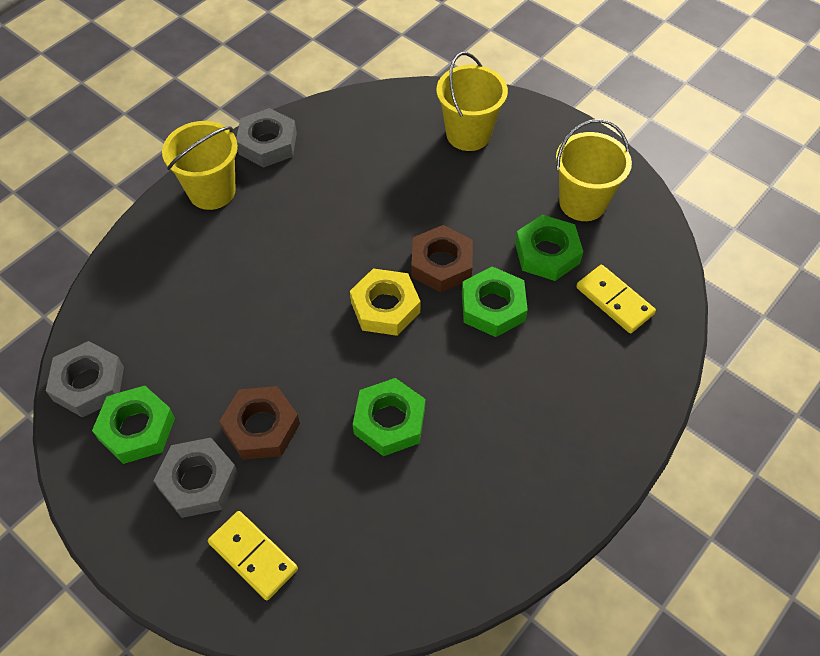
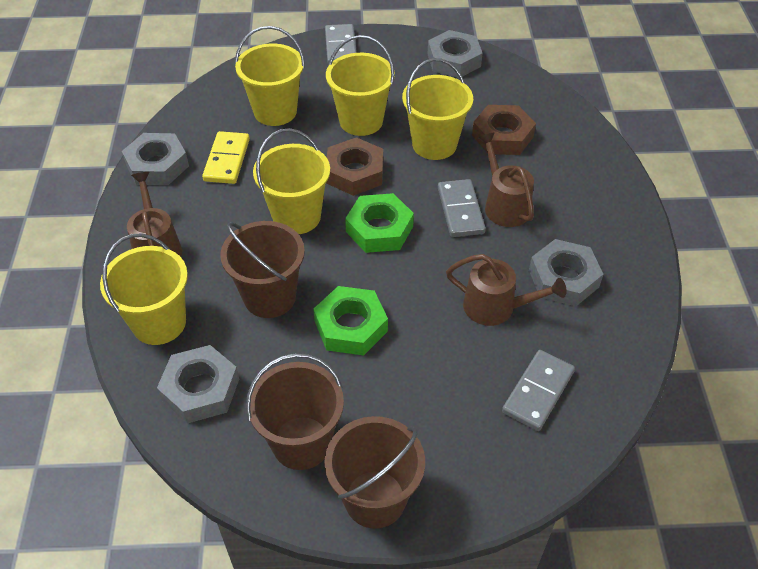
brown bucket: 0 -> 3
brown watering can: 0 -> 3
green nut: 4 -> 2
grey domino: 0 -> 3
grey nut: 3 -> 4
yellow bucket: 3 -> 5
yellow domino: 2 -> 1
yellow nut: 1 -> 0

